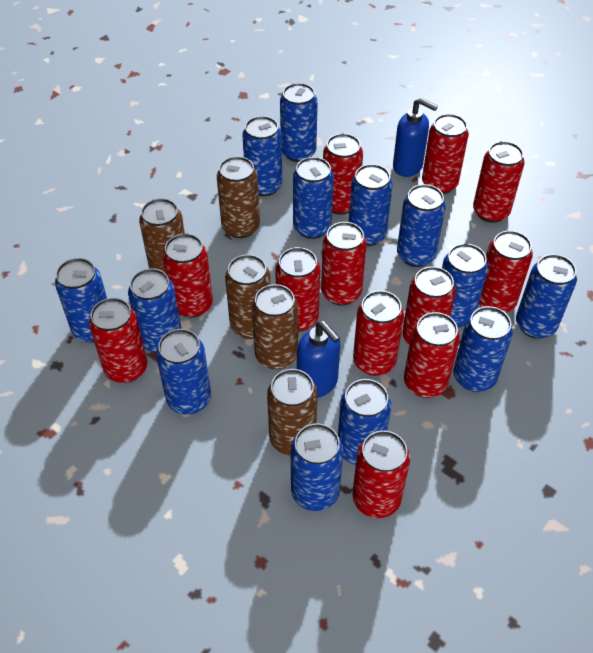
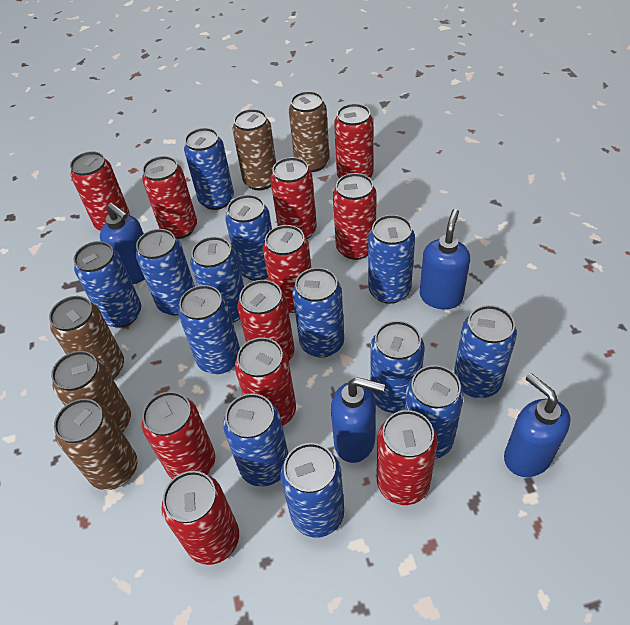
blue soap dispenser: 2 -> 4
red can: 12 -> 11

